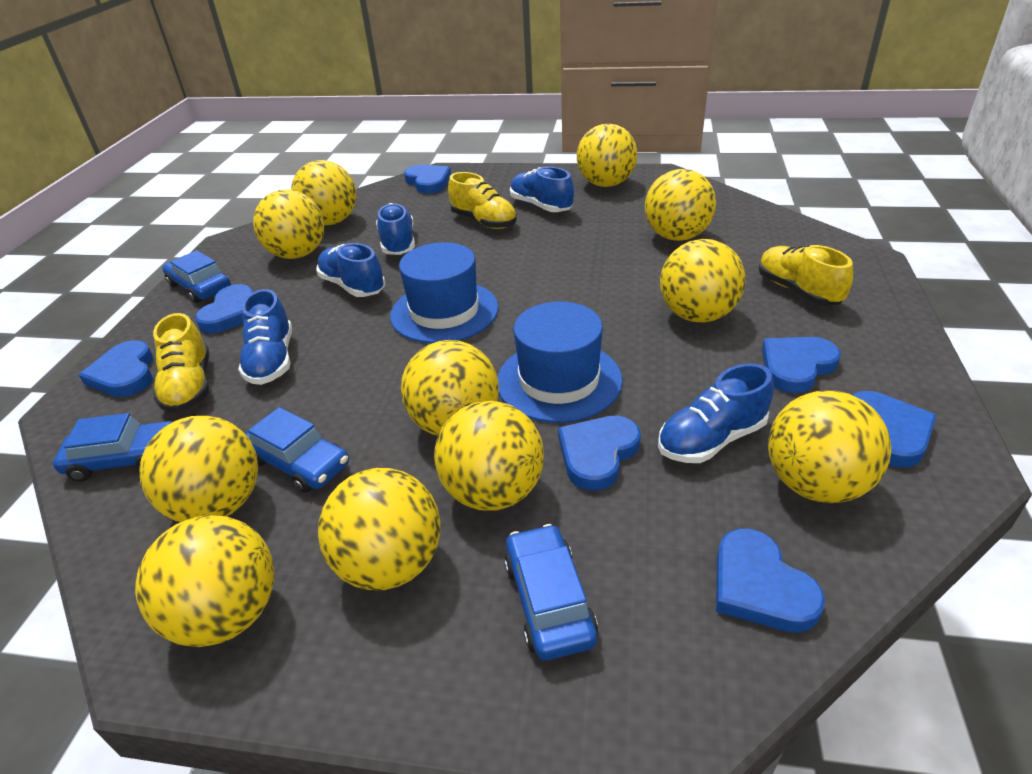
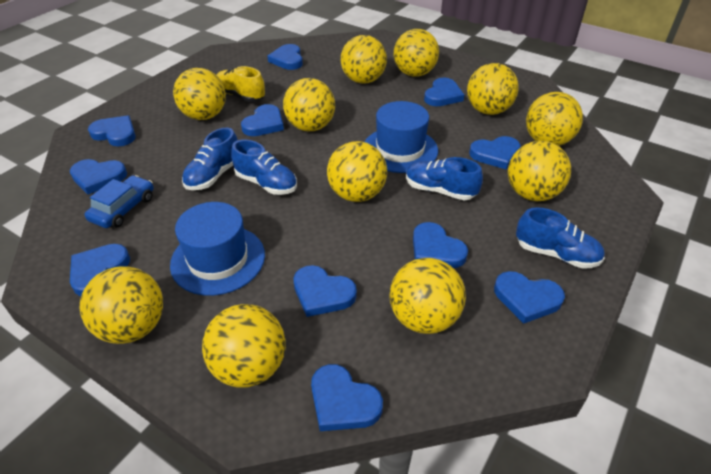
blue car: 4 -> 1
blue heart: 7 -> 11
blue shoe: 5 -> 4
yellow shoe: 3 -> 1

